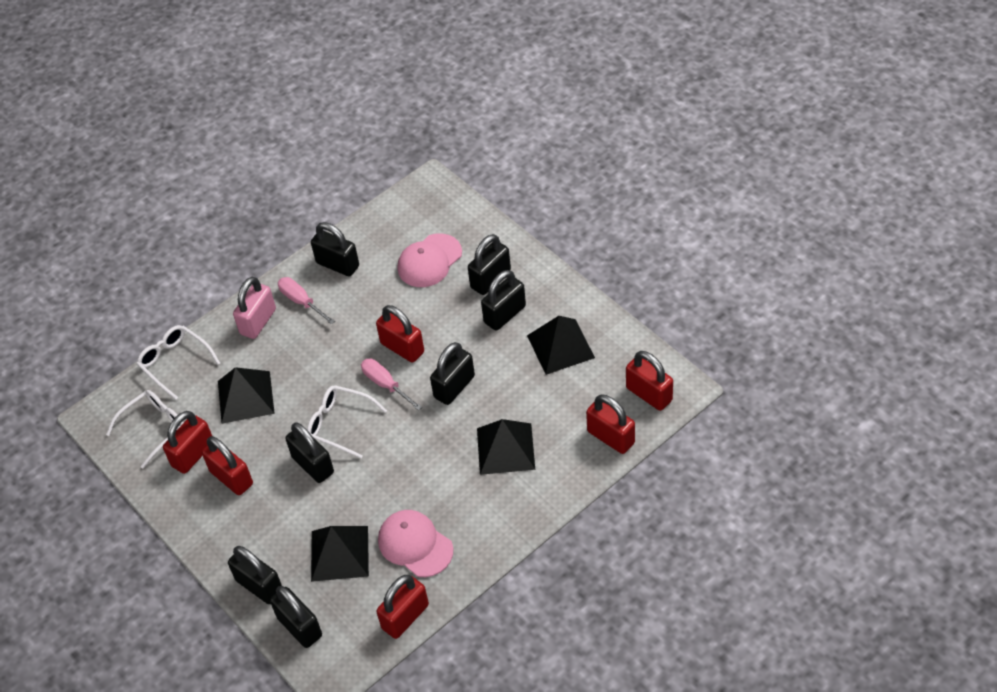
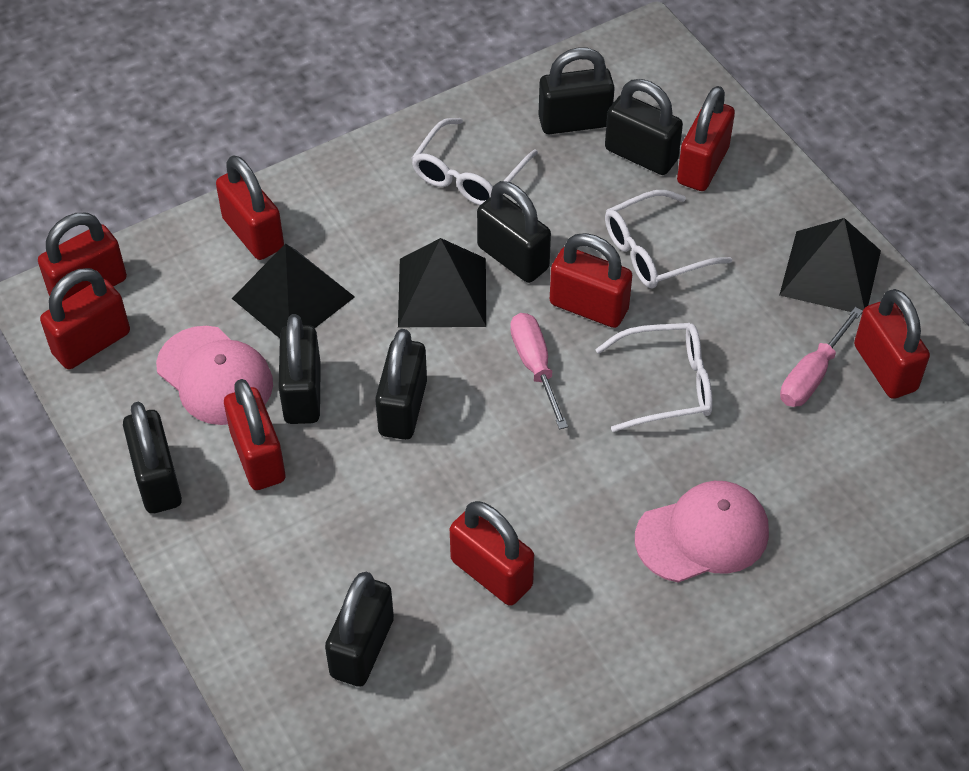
black pyramid: 4 -> 3
pink padlock: 1 -> 0
red padlock: 6 -> 8

